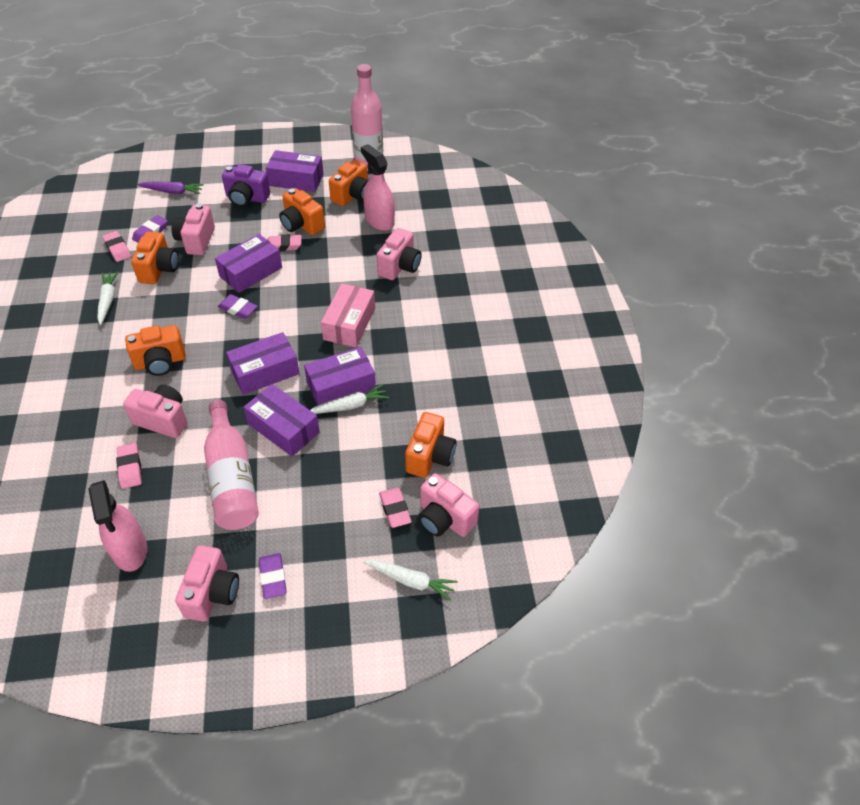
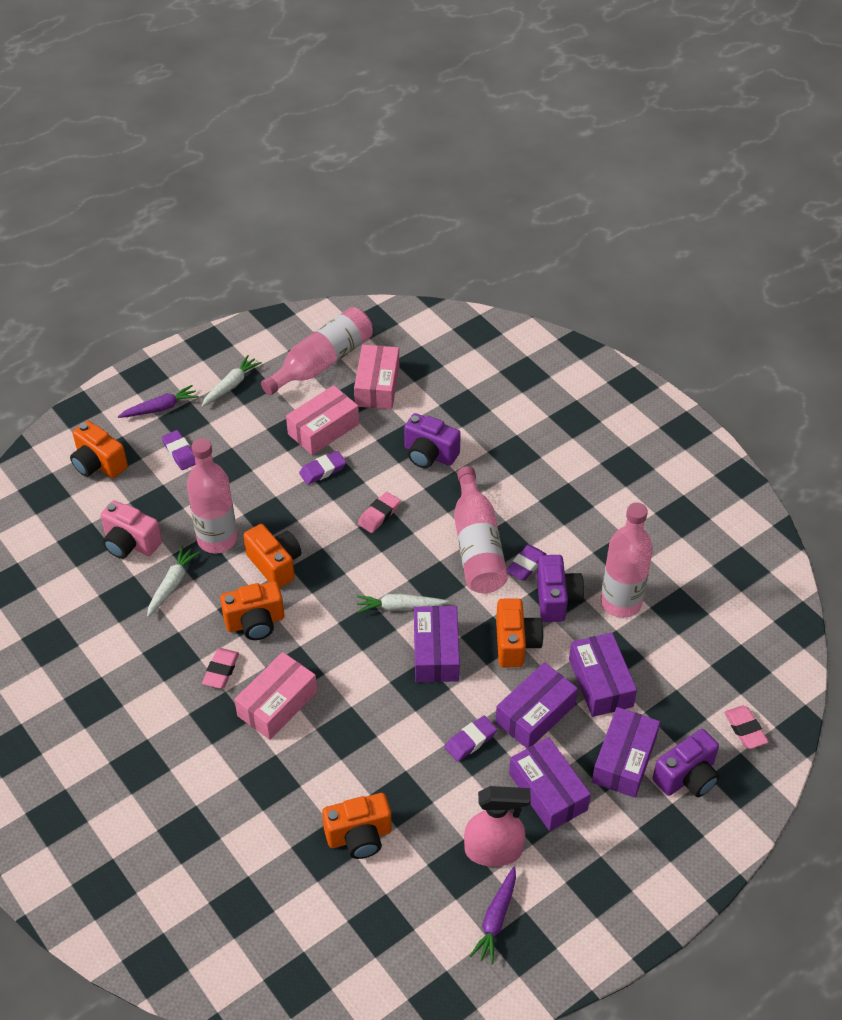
pink bottle: 2 -> 4
pink box: 1 -> 3
pink camera: 5 -> 1
pink eraser: 4 -> 3
pink spray bottle: 2 -> 1
purple camera: 1 -> 3
purple carrot: 1 -> 2
purple eraser: 3 -> 4

